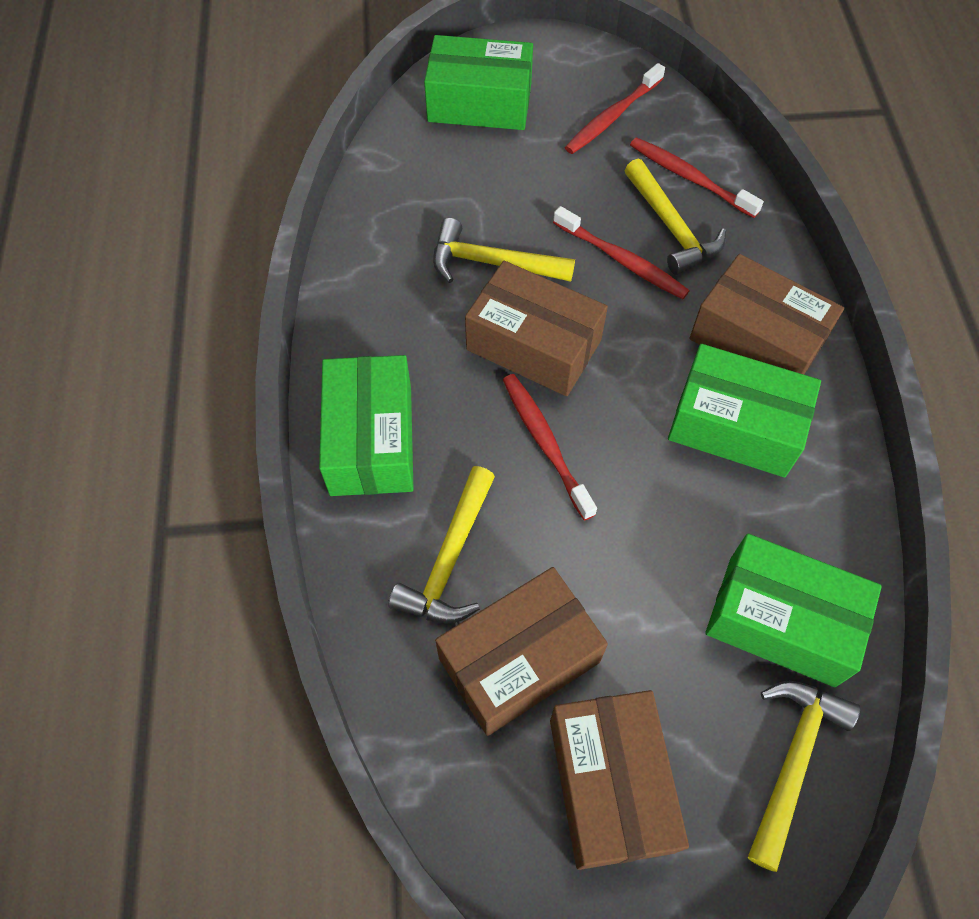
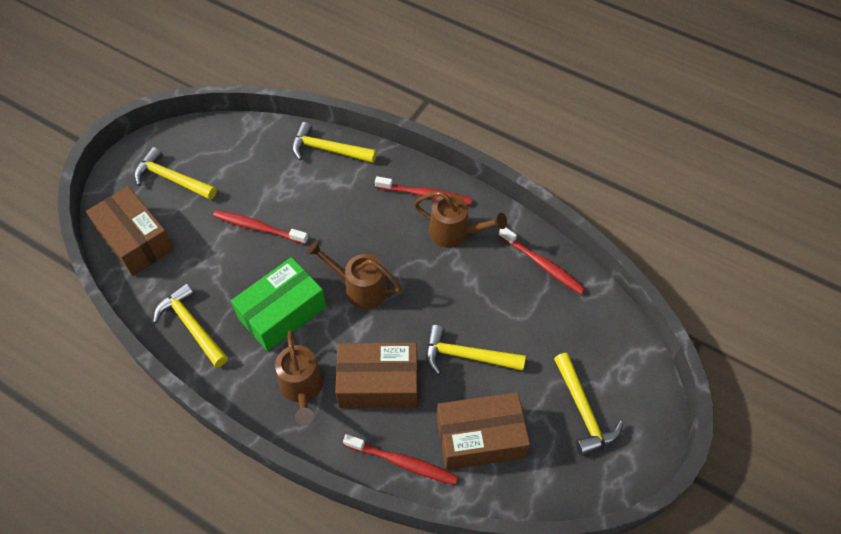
brown box: 4 -> 3
brown watering can: 0 -> 3
green box: 4 -> 1
yellow hammer: 4 -> 5

